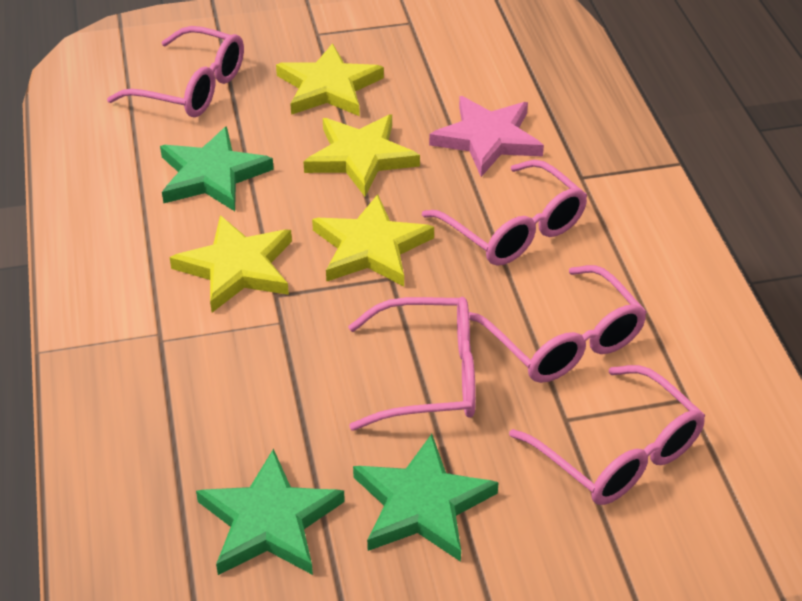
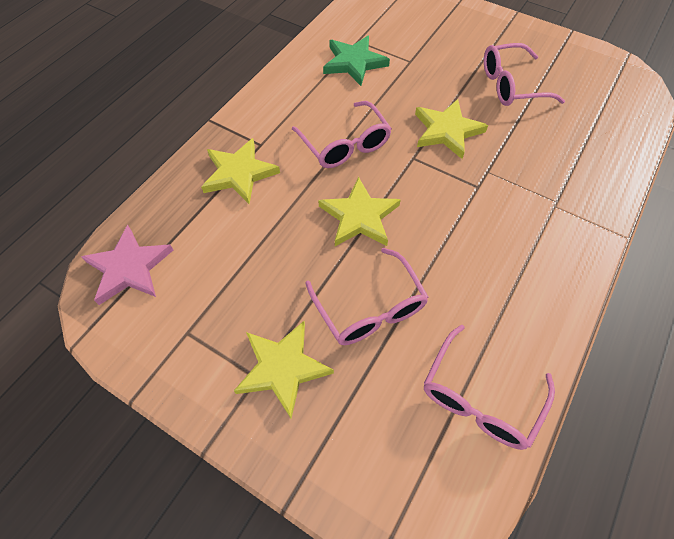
green star: 3 -> 1
pink glasses: 5 -> 4

